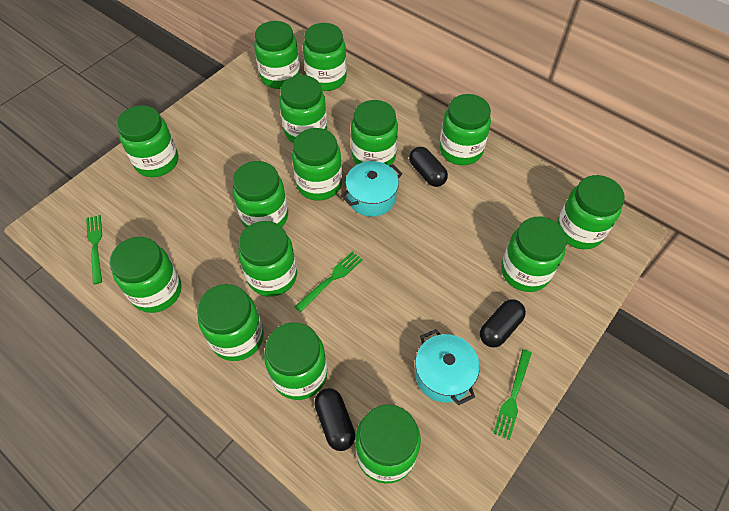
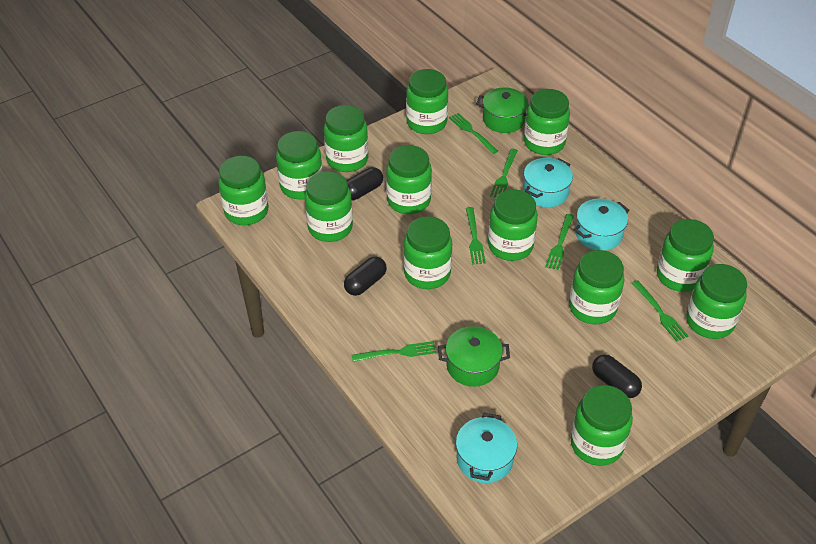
green fork: 3 -> 6
green jar: 15 -> 13
green pot: 0 -> 2
turquoise pot: 2 -> 3

